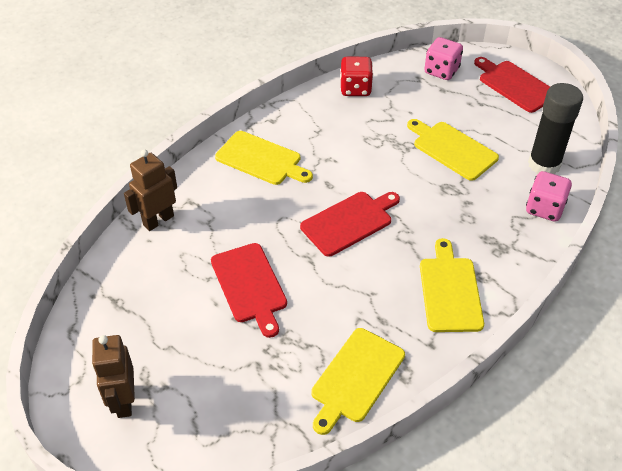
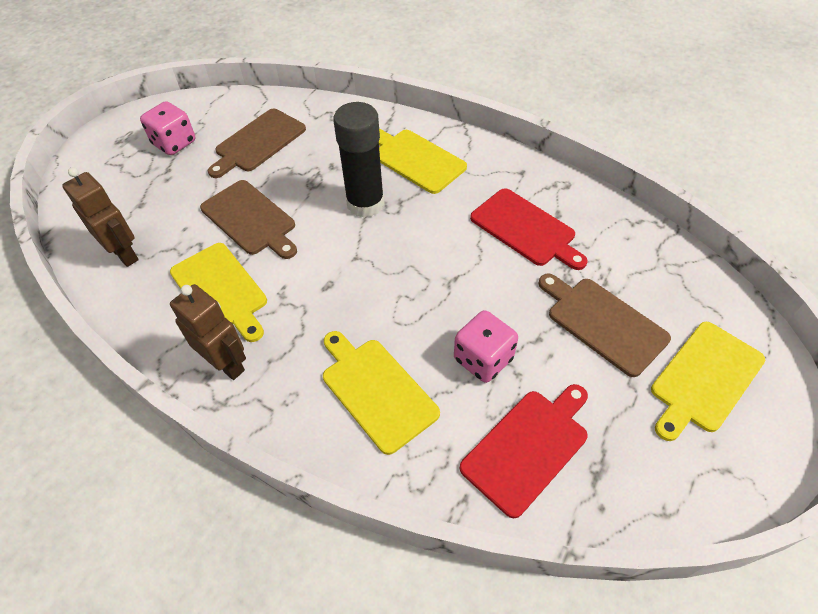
brown cutting board: 0 -> 3
red cutting board: 3 -> 2
red dice: 1 -> 0

